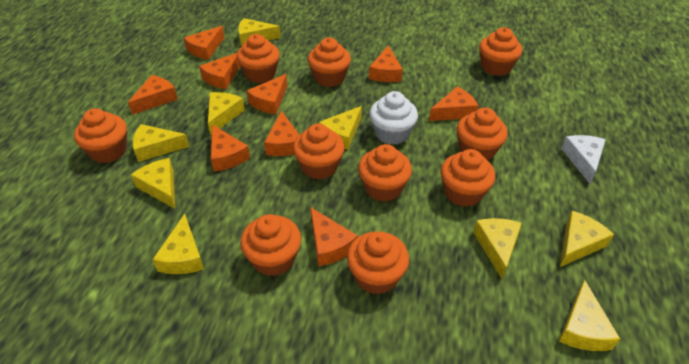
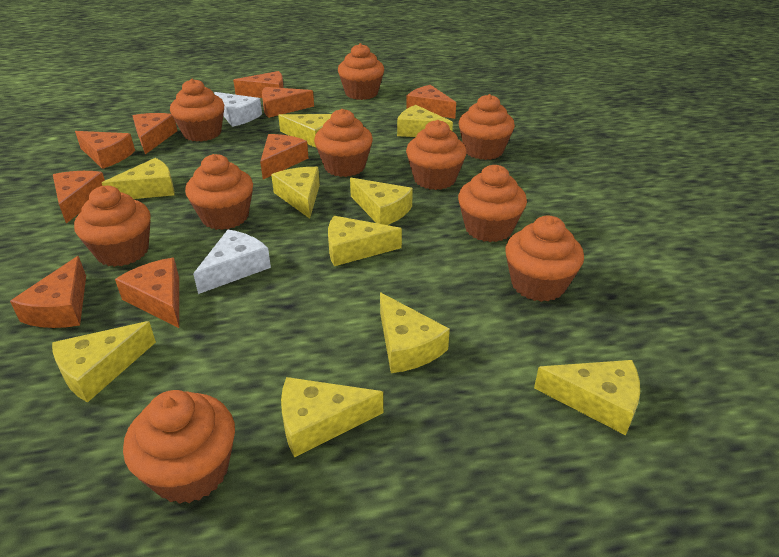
white cheese: 1 -> 2
white cupcake: 1 -> 0
yellow cheese: 9 -> 10

